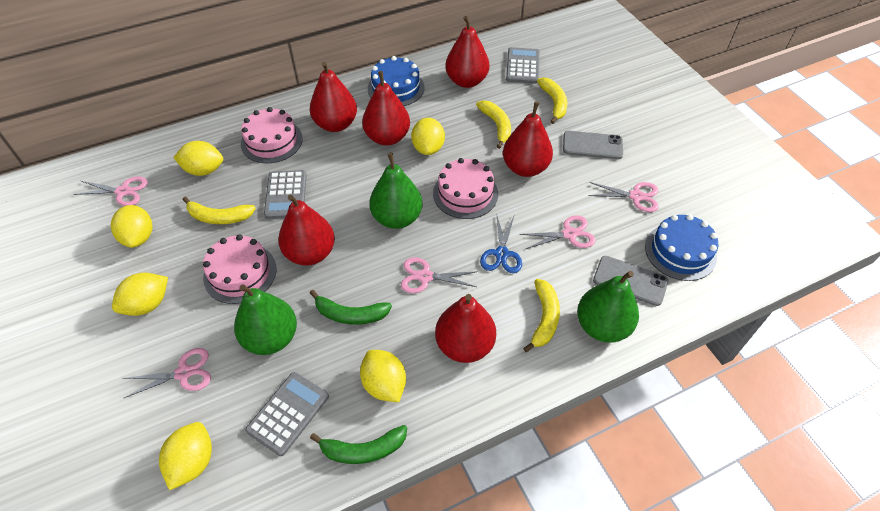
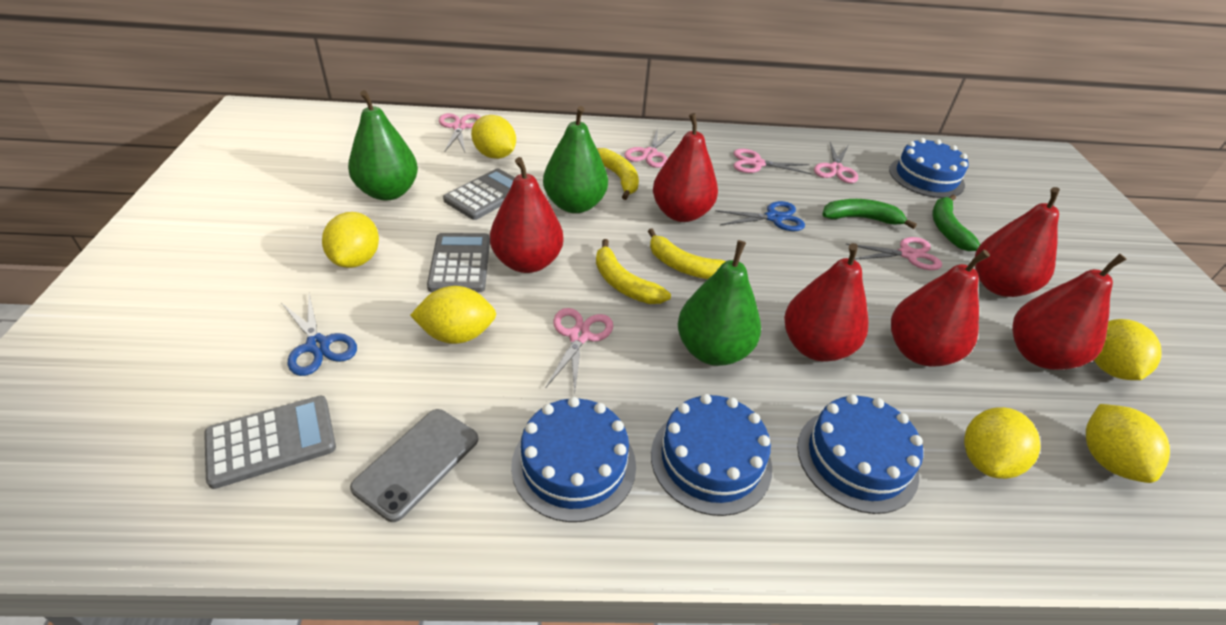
blue cake: 2 -> 4
blue scissors: 1 -> 2
grey phone: 2 -> 1
pink cake: 3 -> 0
pink scissors: 5 -> 6
yellow banana: 4 -> 3

